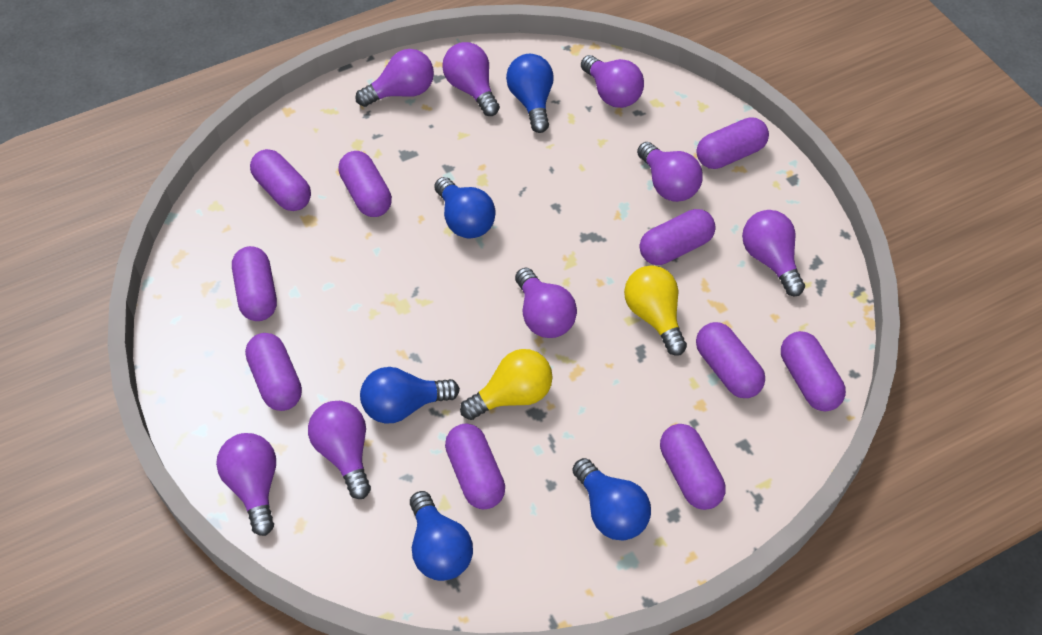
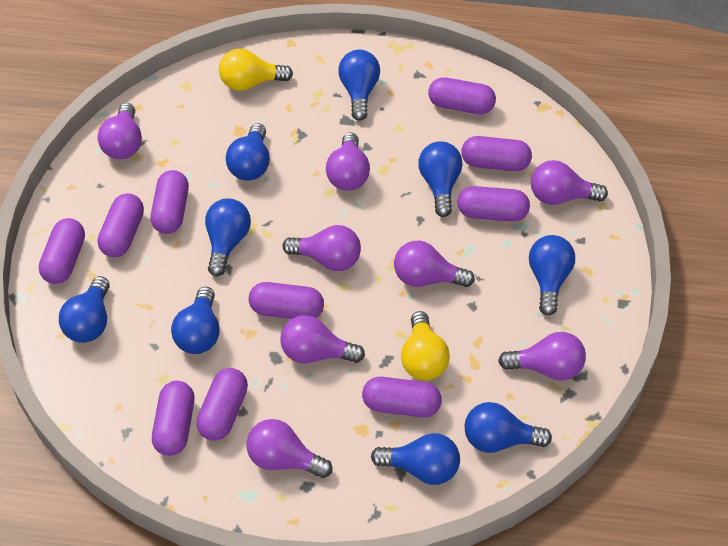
blue light bulb: 5 -> 9

